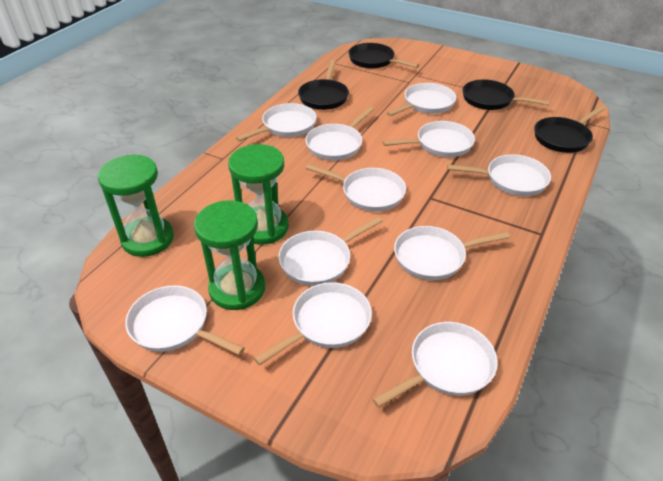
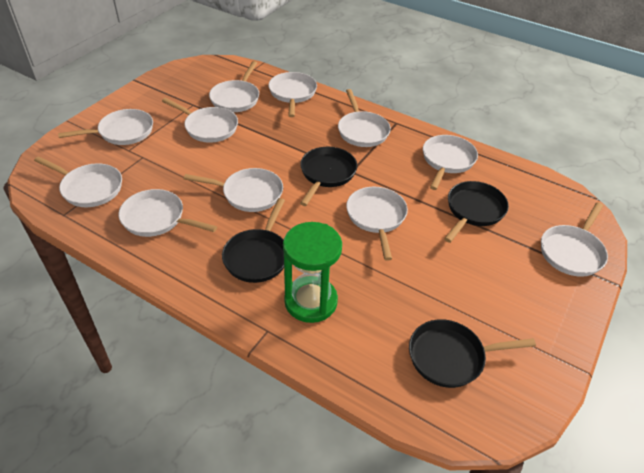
green hourglass: 3 -> 1

